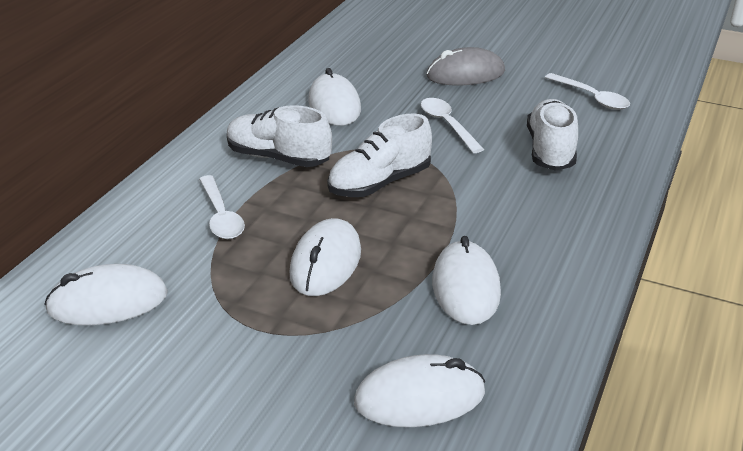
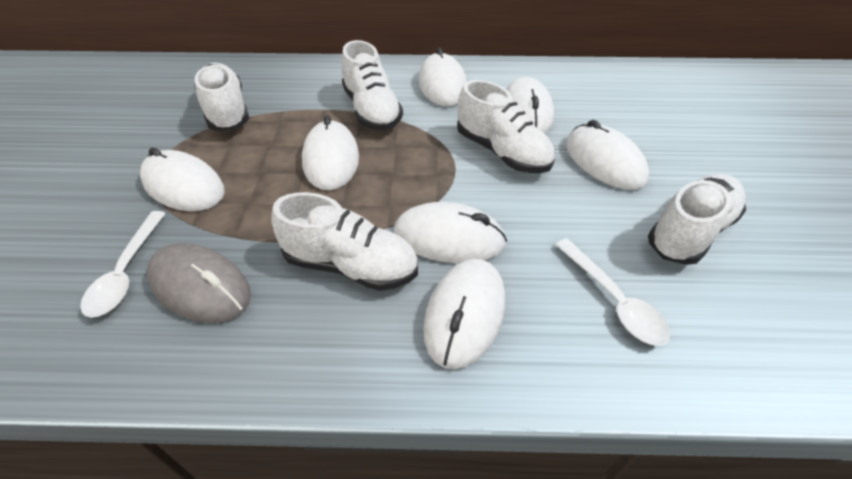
white mouse: 5 -> 7
white shoe: 3 -> 5
white spoon: 3 -> 2

